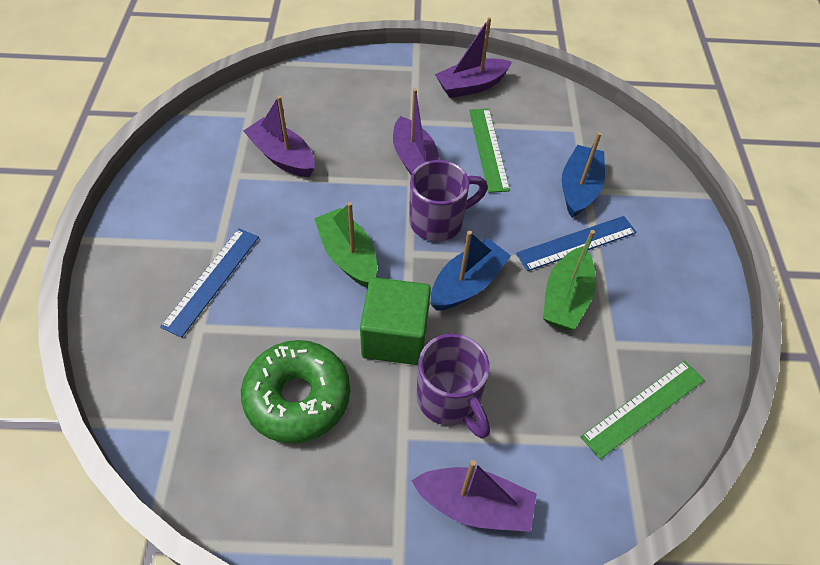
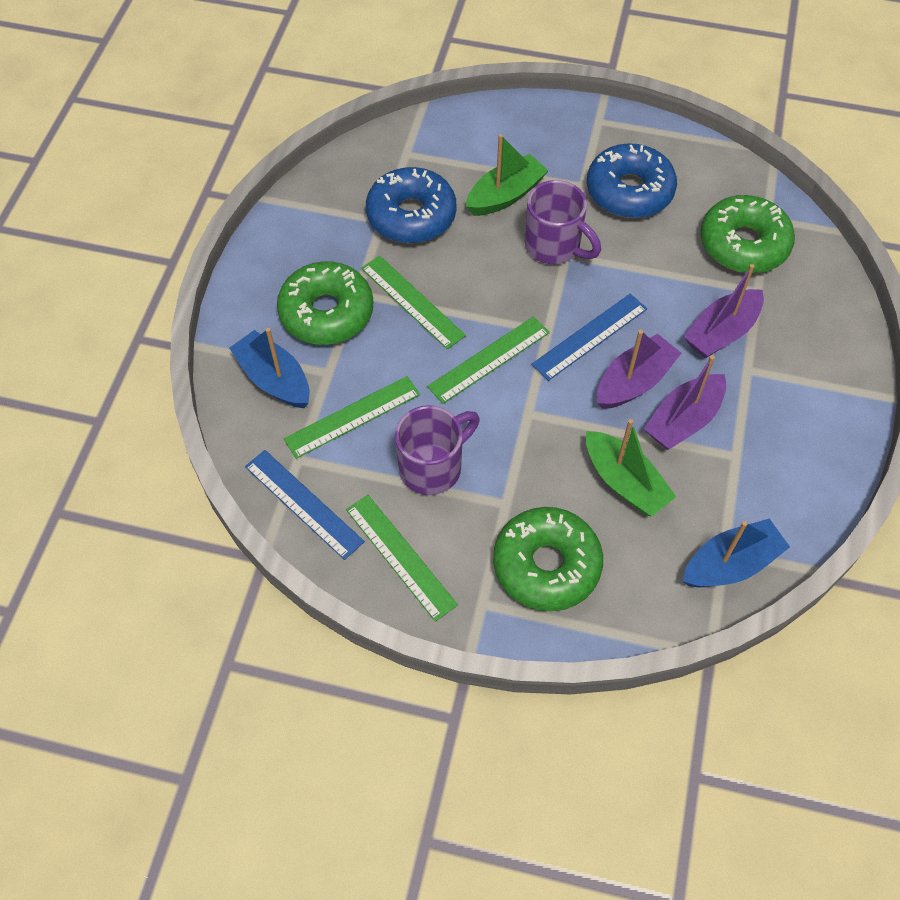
blue donut: 0 -> 2
green cube: 1 -> 0
green donut: 1 -> 3
green ruler: 2 -> 4
purple boat: 4 -> 3

